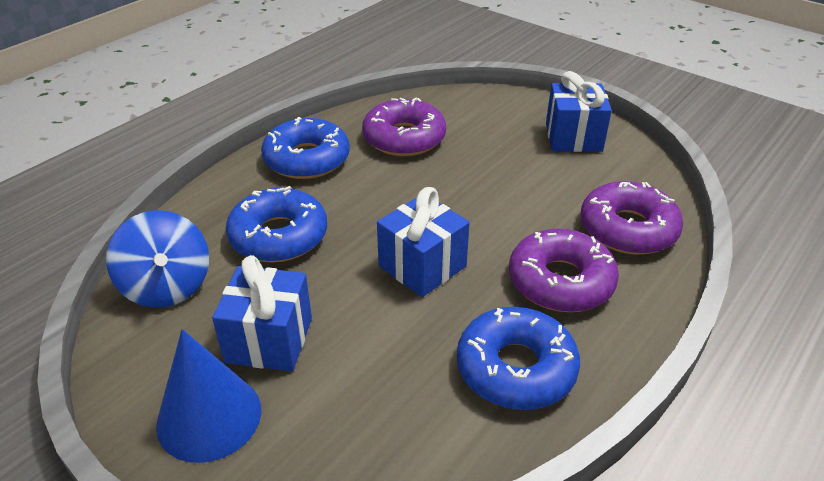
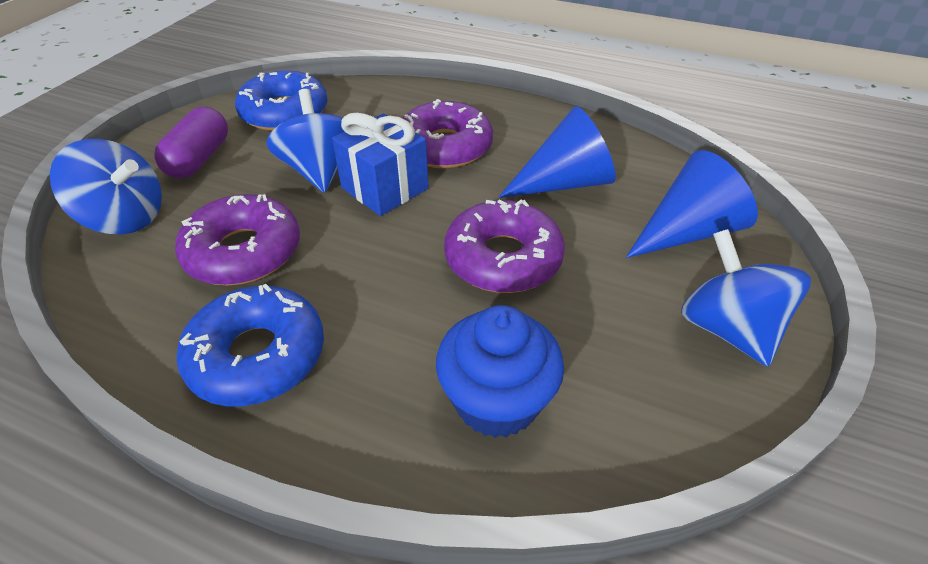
blue cone: 1 -> 2
blue cupcake: 0 -> 1
blue donut: 3 -> 2
blue gift: 3 -> 1
blue spinning top: 1 -> 3
purple capsule: 0 -> 1

